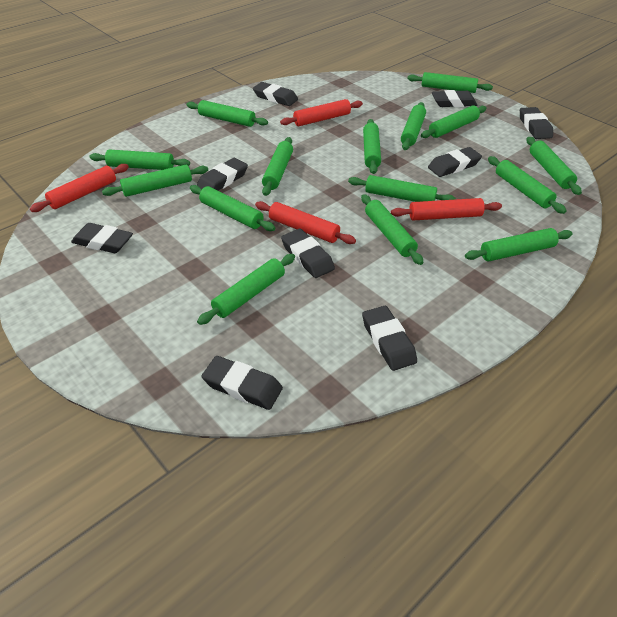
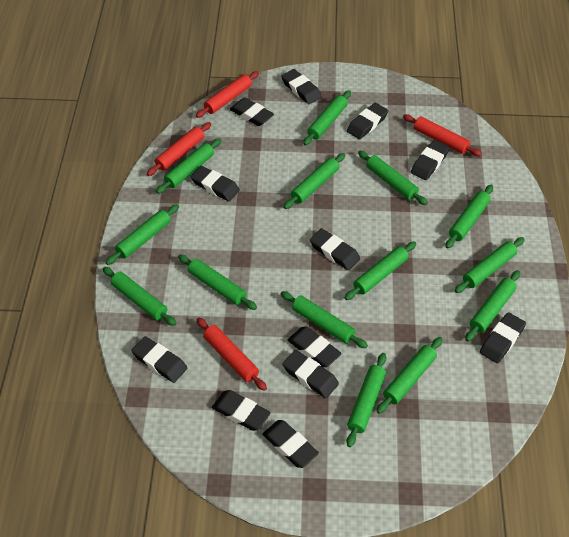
black eraser: 9 -> 12
green rolling pin: 15 -> 14

